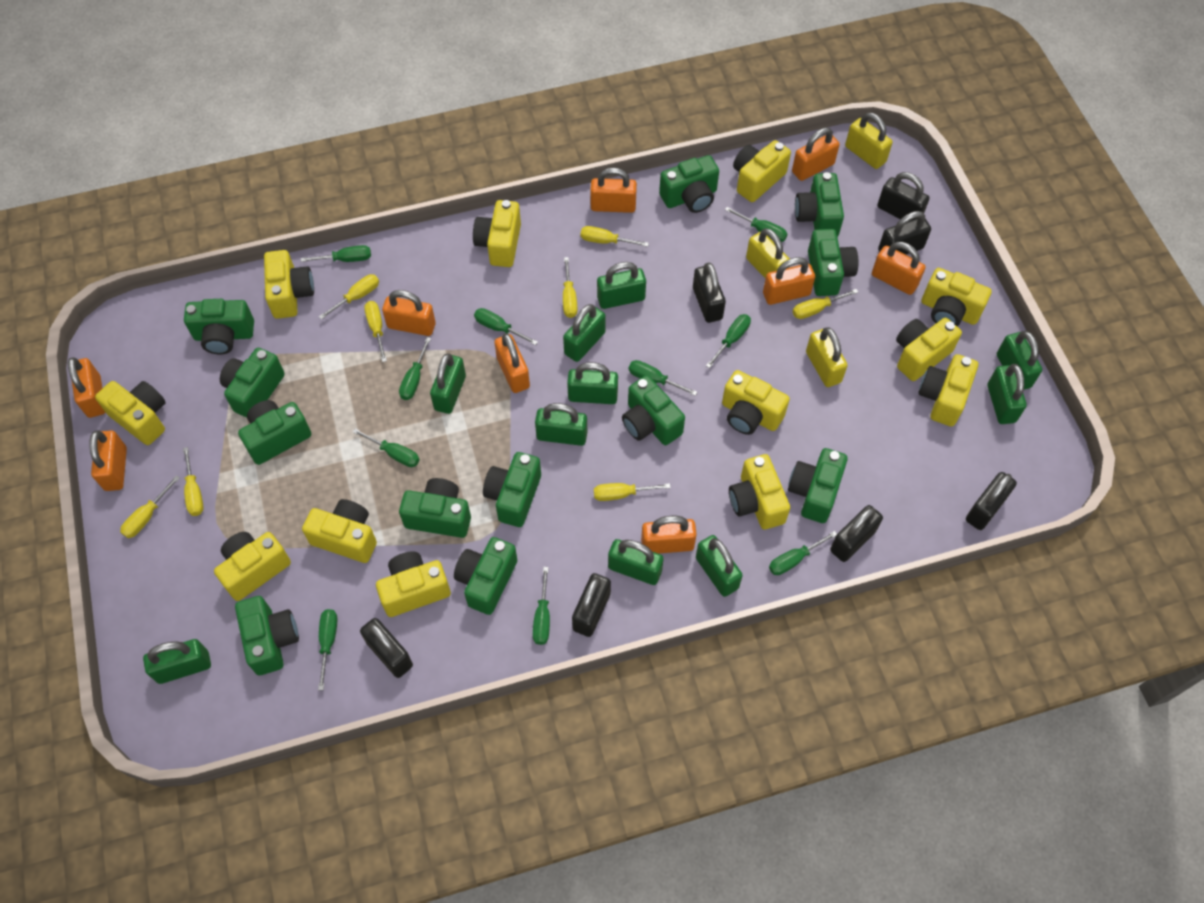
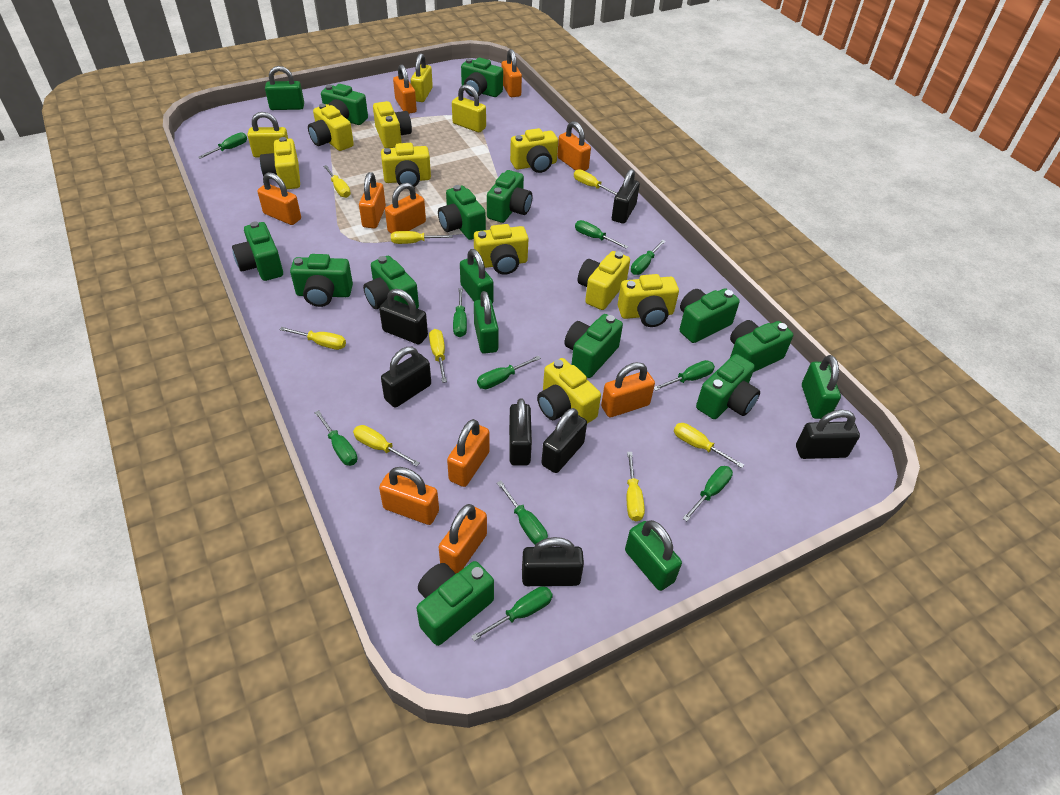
green padlock: 10 -> 5
orange padlock: 9 -> 10
yellow camera: 12 -> 9

